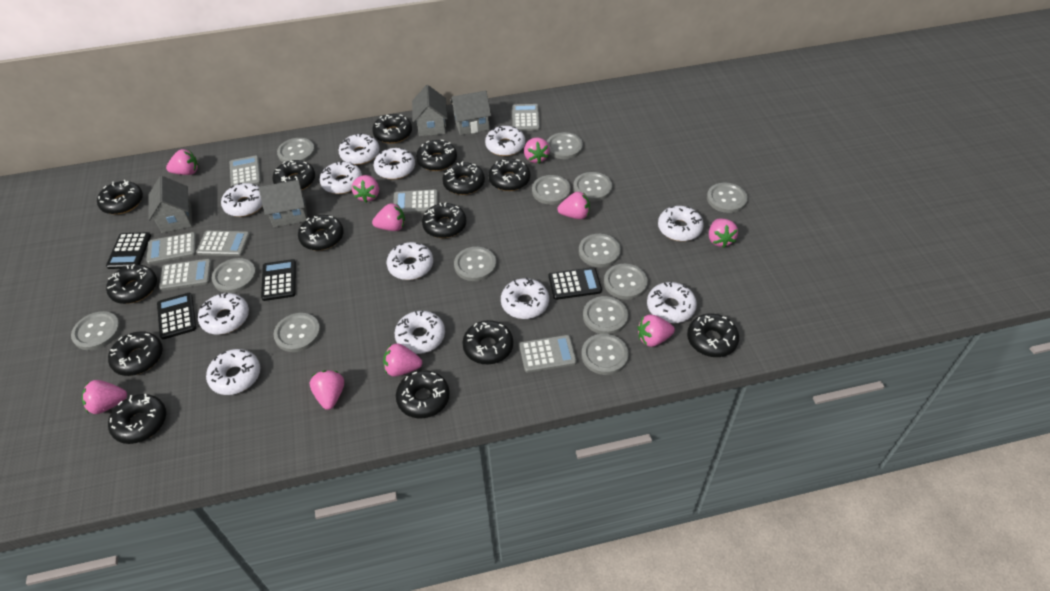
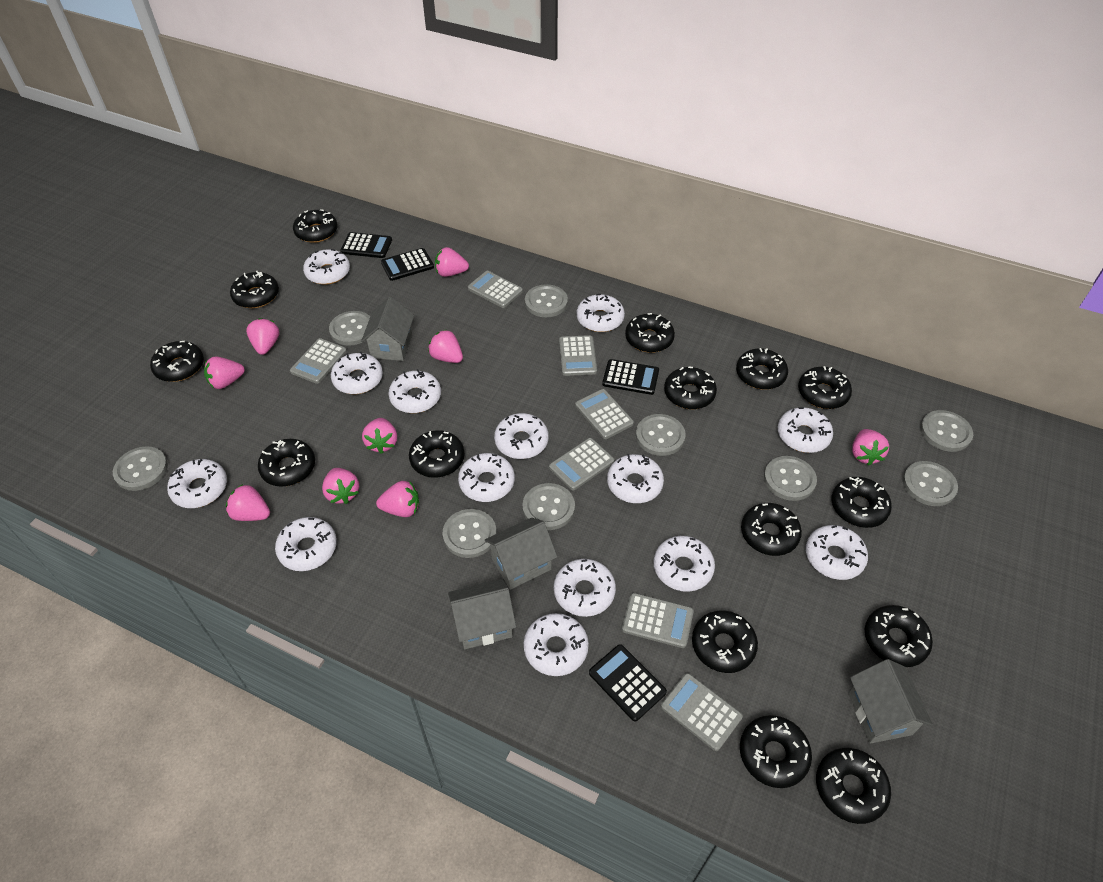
black donut: 14 -> 15
grey button: 13 -> 9
pink strawberry: 10 -> 9
white donut: 12 -> 14

